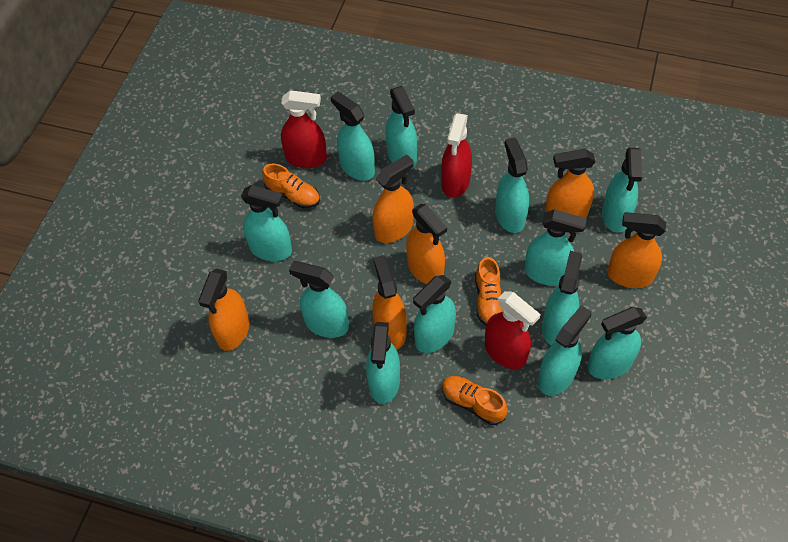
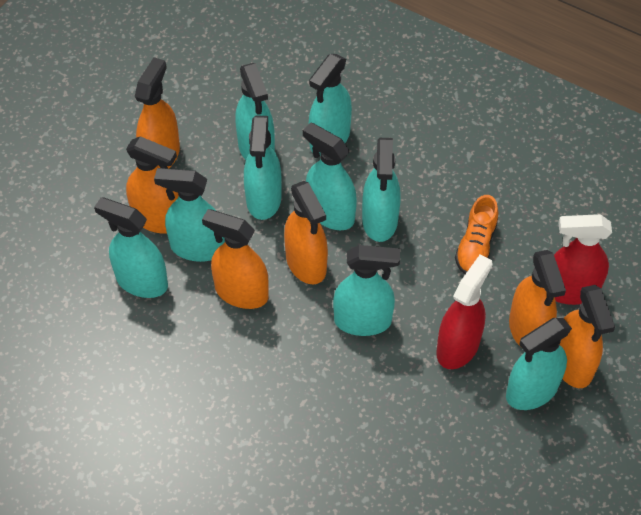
orange shoe: 3 -> 1
red spray bottle: 3 -> 2
turquoise spray bottle: 12 -> 9

